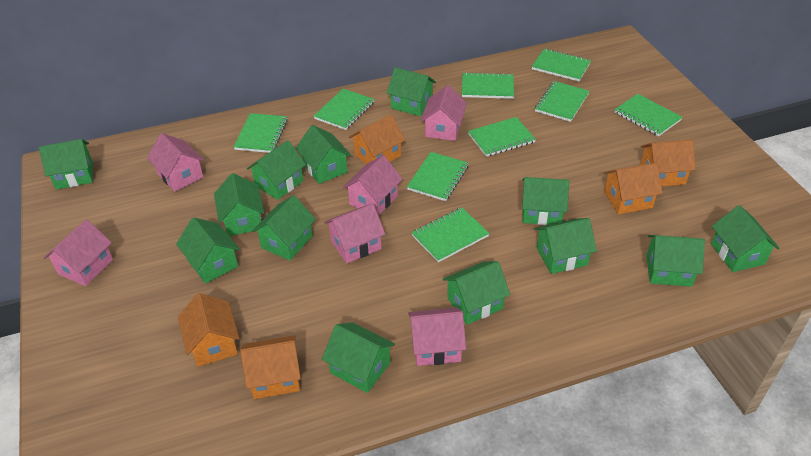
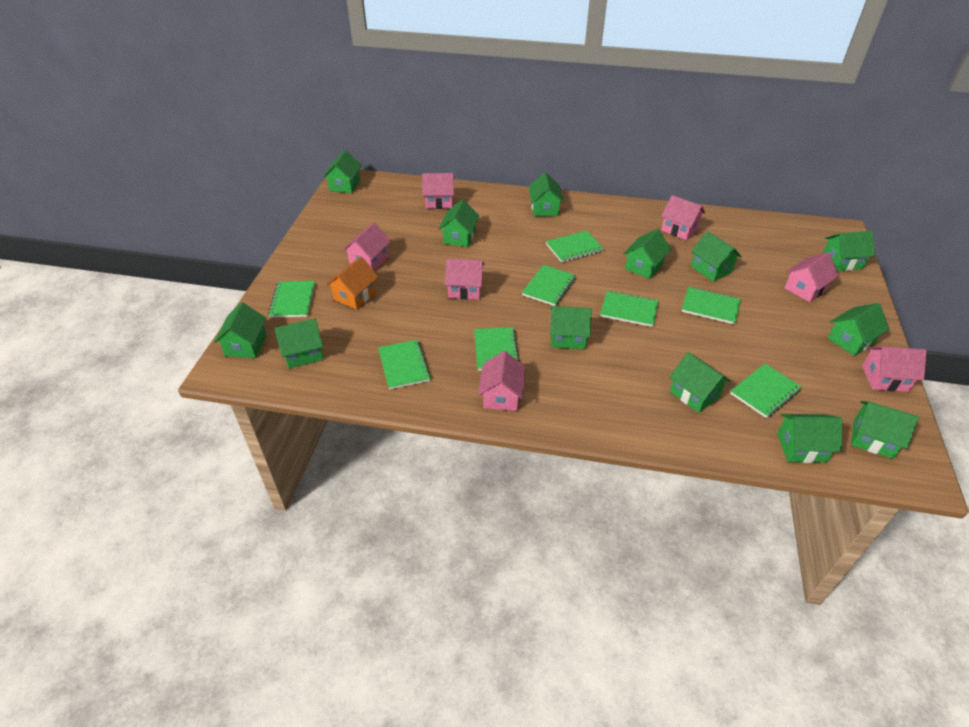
green notebook: 9 -> 8
orange house: 5 -> 1
pink house: 6 -> 7

